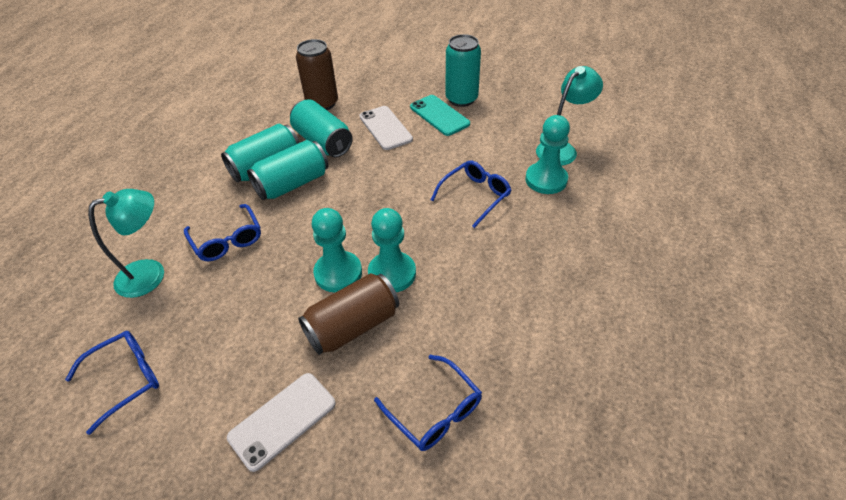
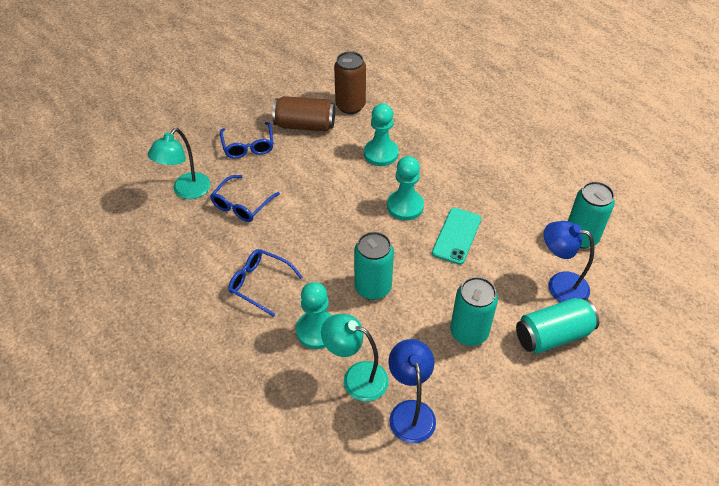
blue glasses: 4 -> 3
blue lamp: 0 -> 2
white phone: 2 -> 0

